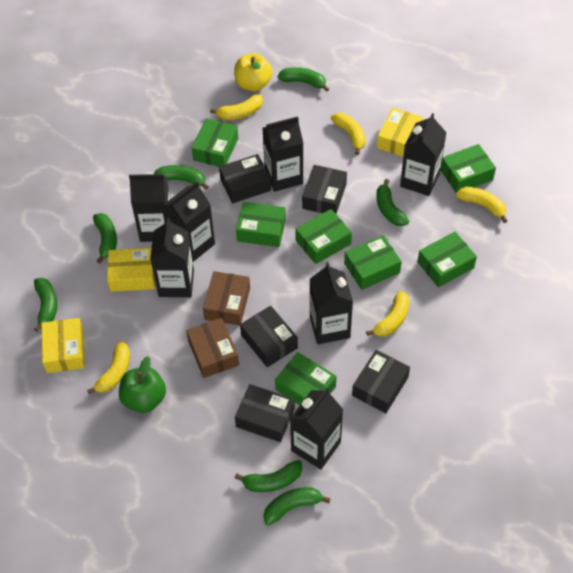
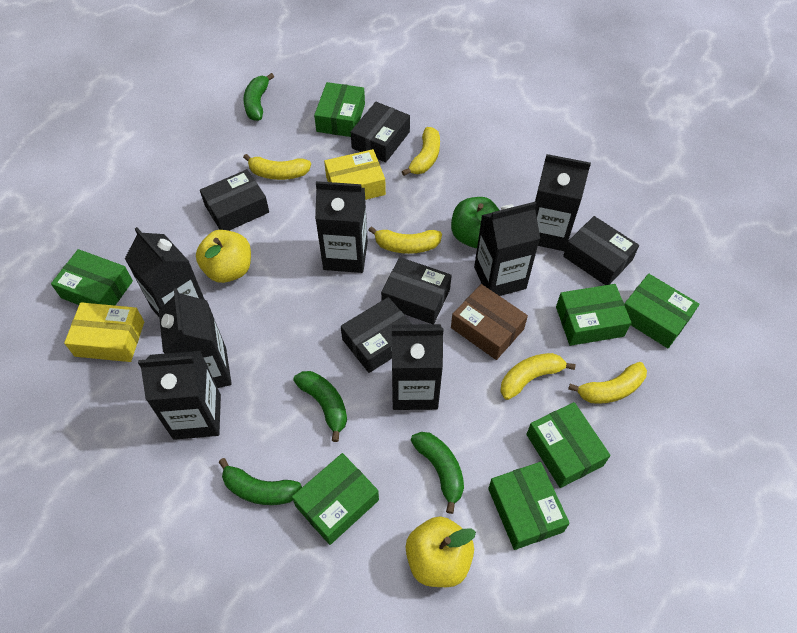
brown box: 2 -> 1
green banana: 7 -> 4
yellow apple: 1 -> 2
yellow box: 3 -> 2

